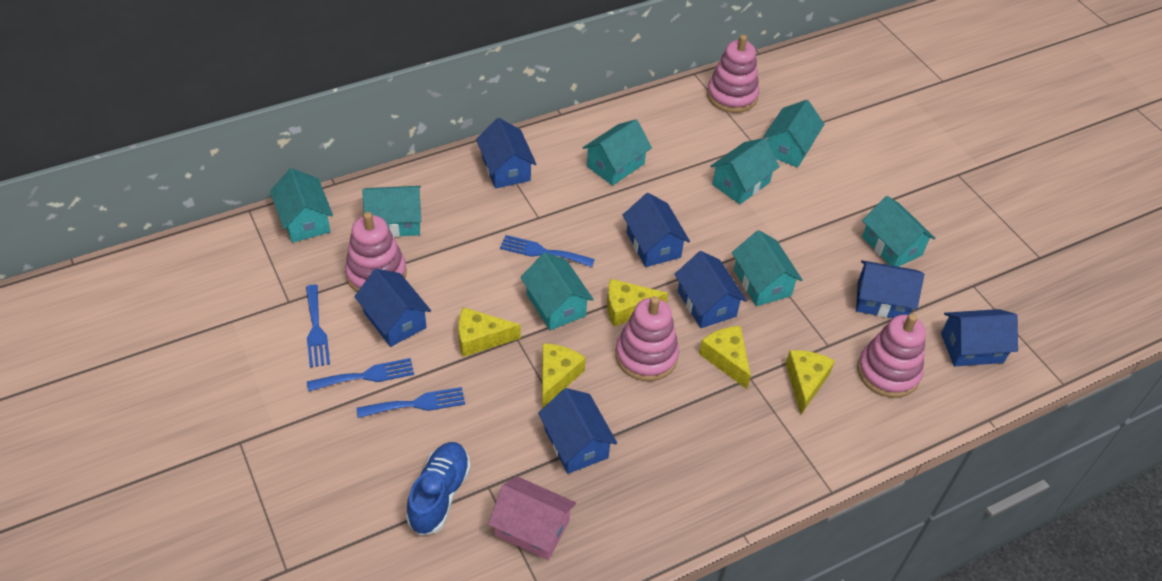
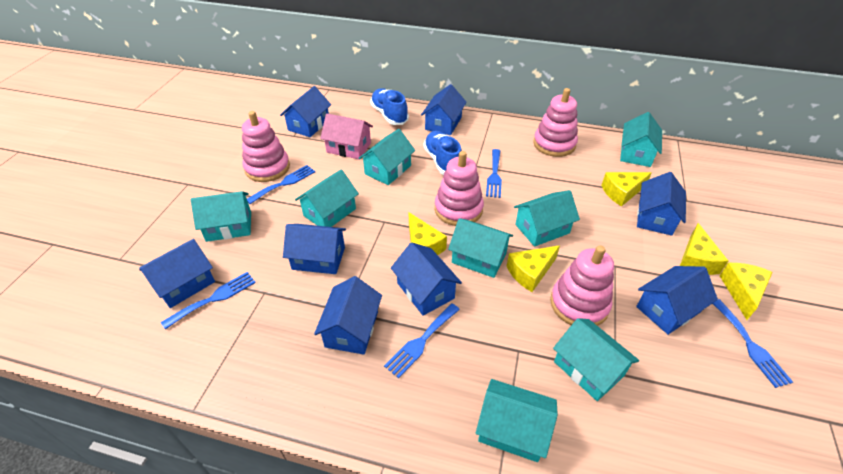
blue fork: 4 -> 5
blue house: 7 -> 8
blue shoe: 1 -> 2

